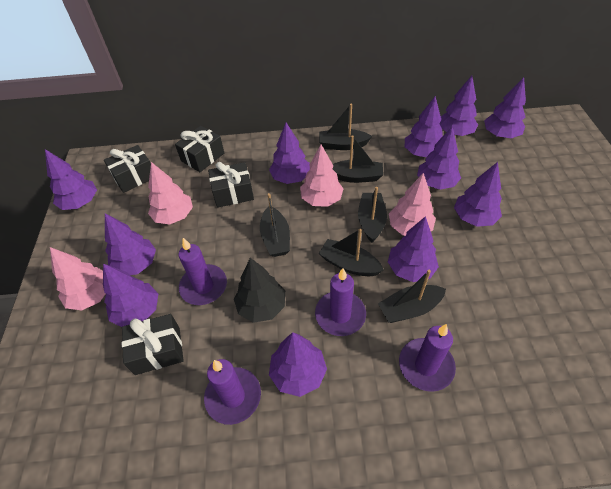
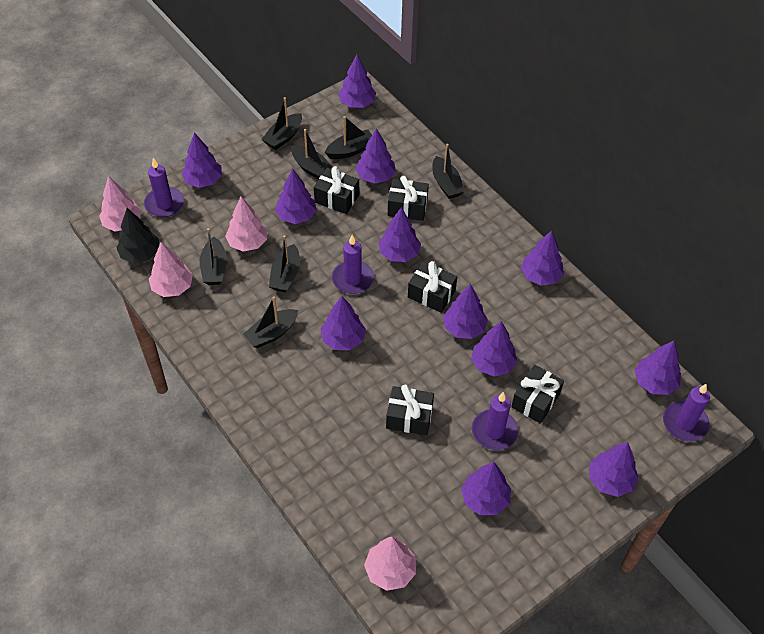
black boat: 6 -> 7
black gift: 4 -> 5
purple tree: 11 -> 12

